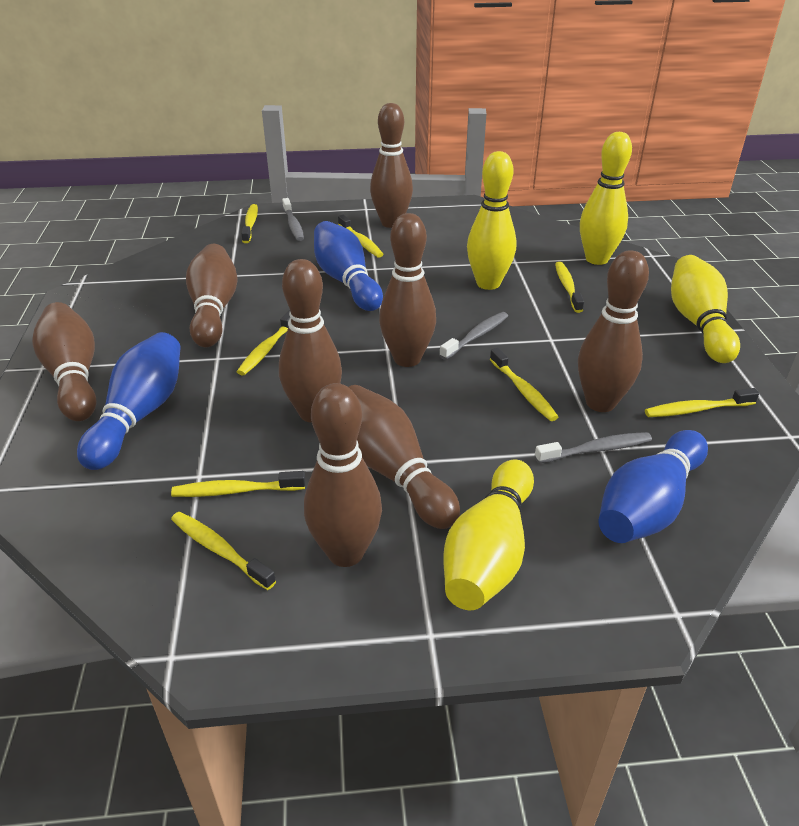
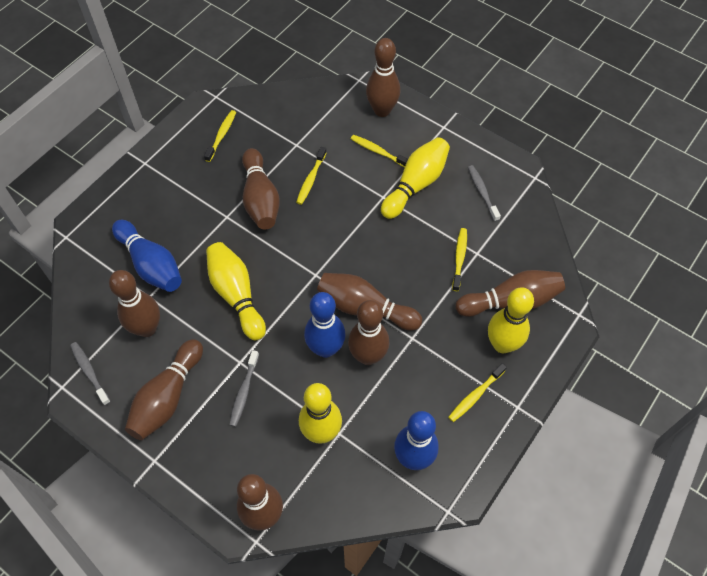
yellow toothbrush: 8 -> 5

